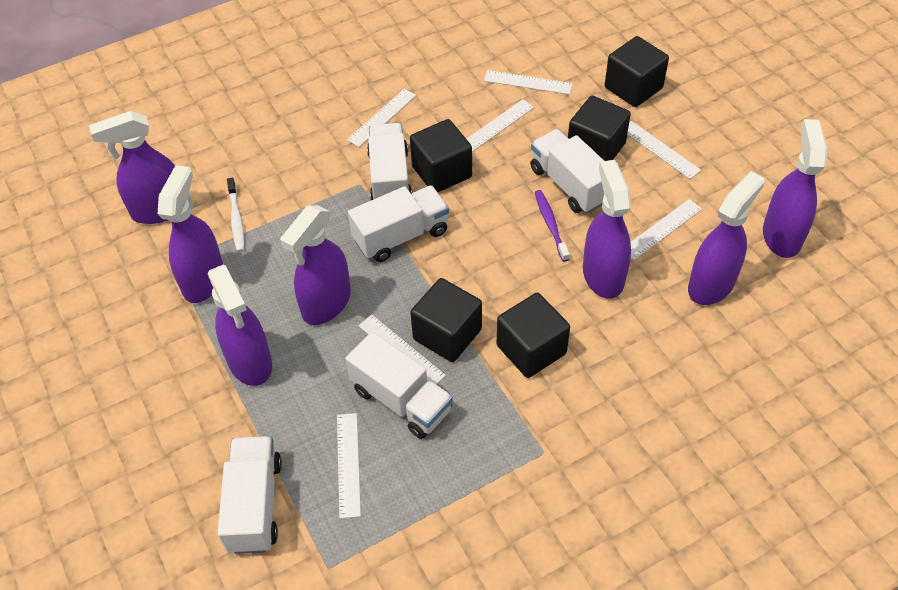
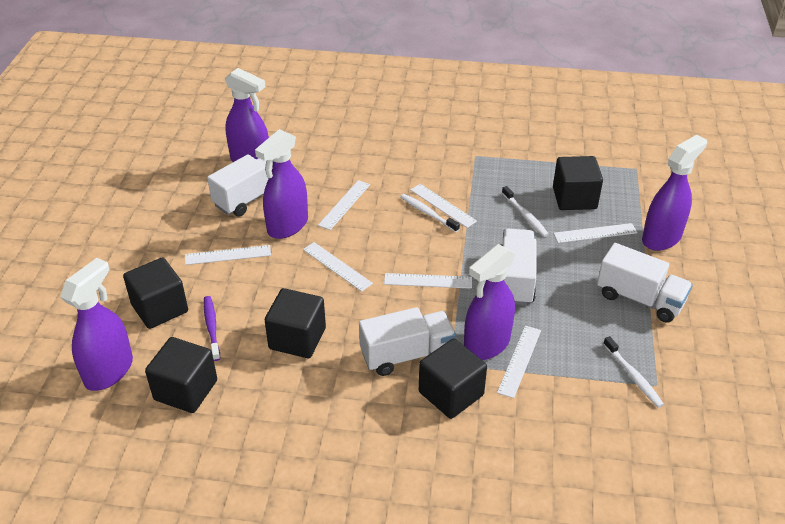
purple spray bottle: 7 -> 5
white toothbrush: 1 -> 3
white truck: 5 -> 4

